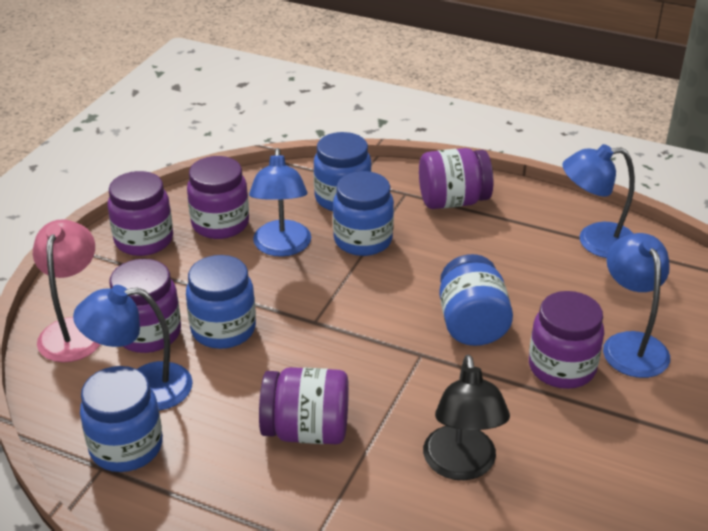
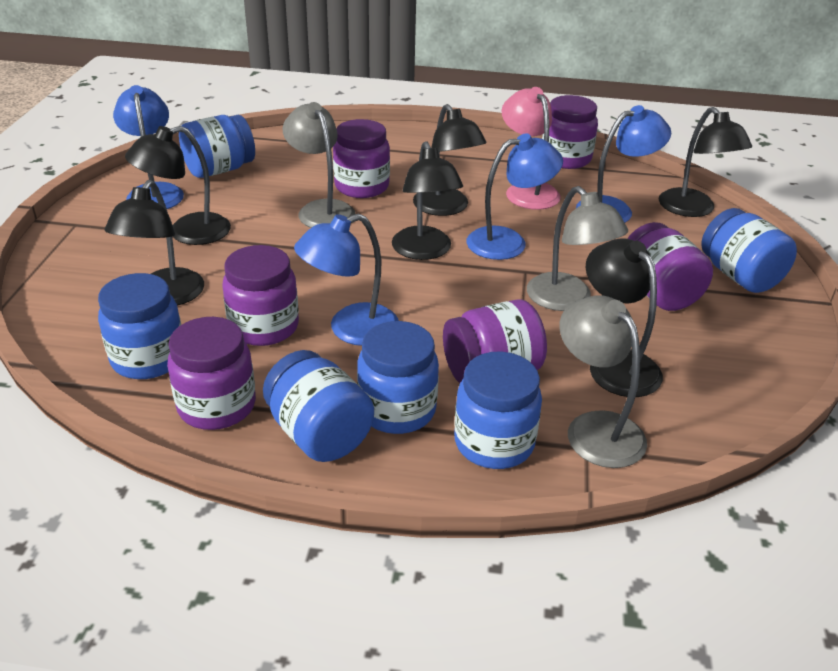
black lamp: 1 -> 6
blue jar: 5 -> 6
grey lamp: 0 -> 3

